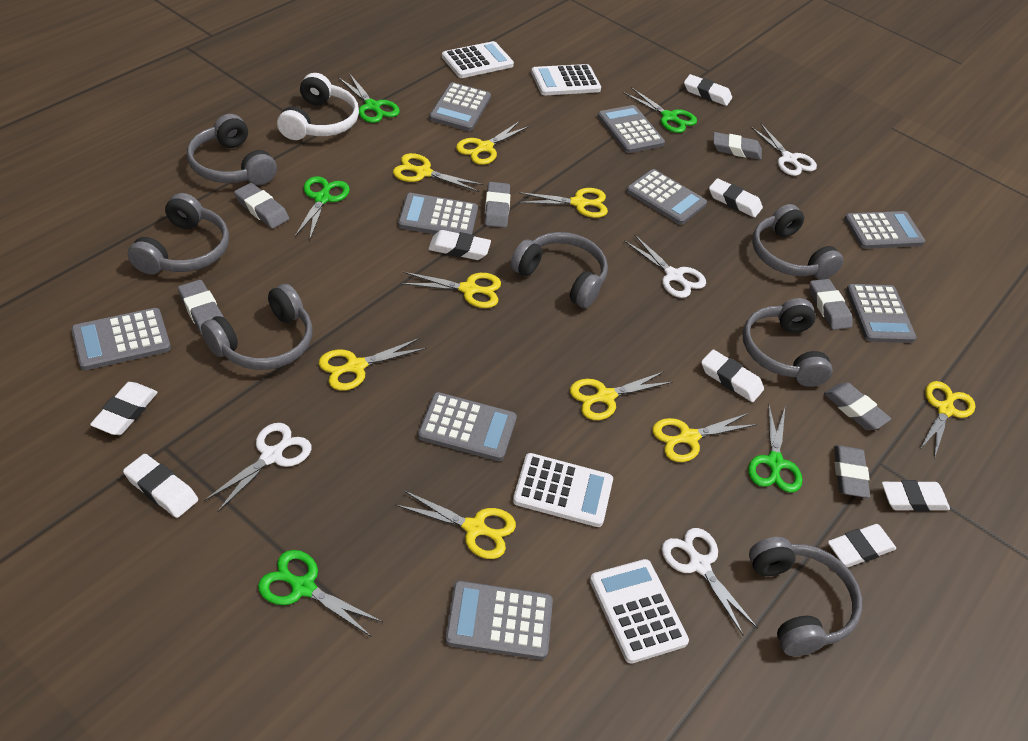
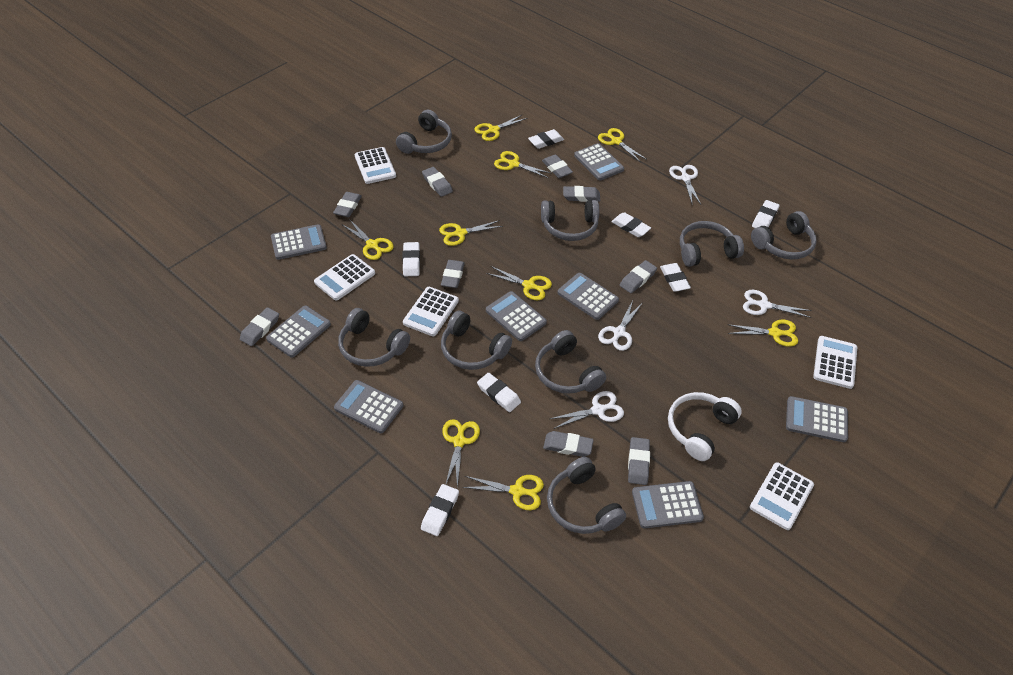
green scissors: 5 -> 0
grey calculator: 9 -> 8
grey eraser: 7 -> 9
grey headphones: 7 -> 8
white calculator: 4 -> 5
white eraser: 8 -> 7

